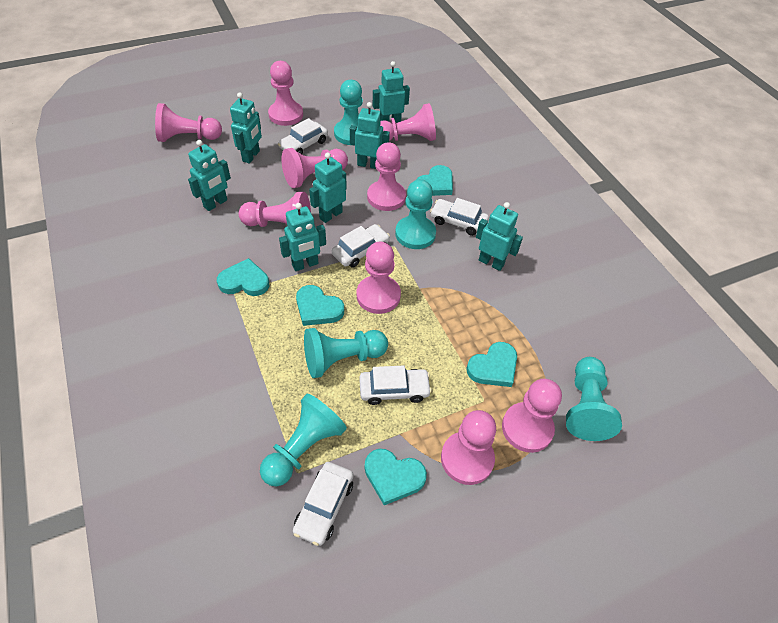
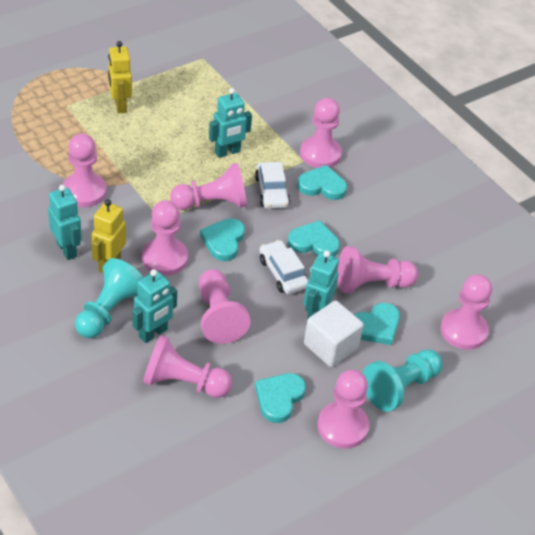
turquoise pawn: 5 -> 2
turquoise robot: 7 -> 4
white car: 5 -> 2
white cube: 0 -> 1
yellow robot: 0 -> 2

